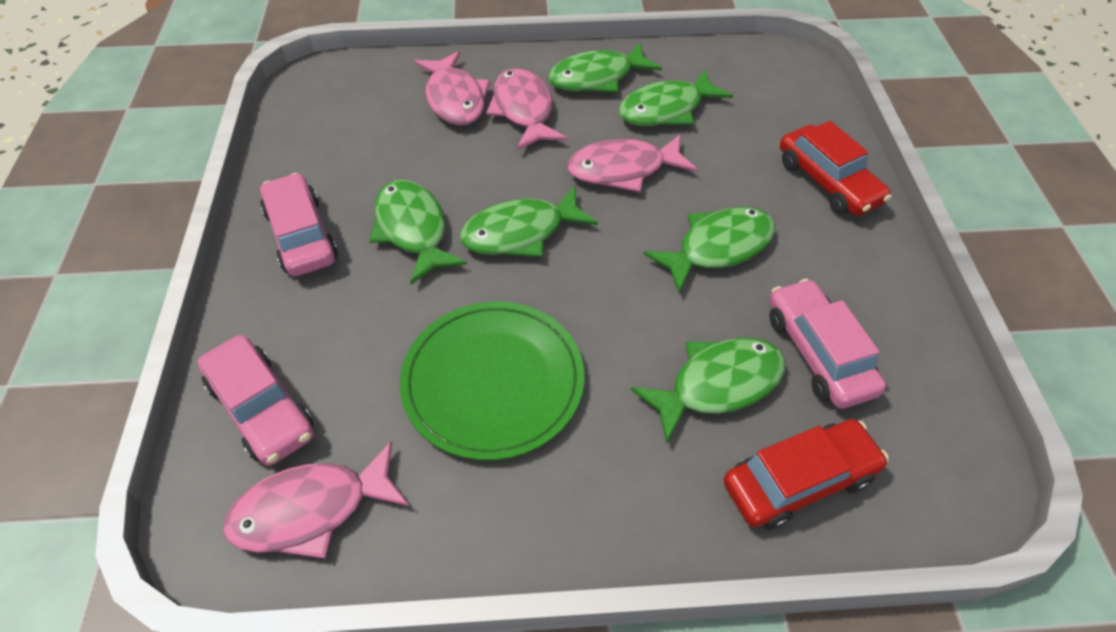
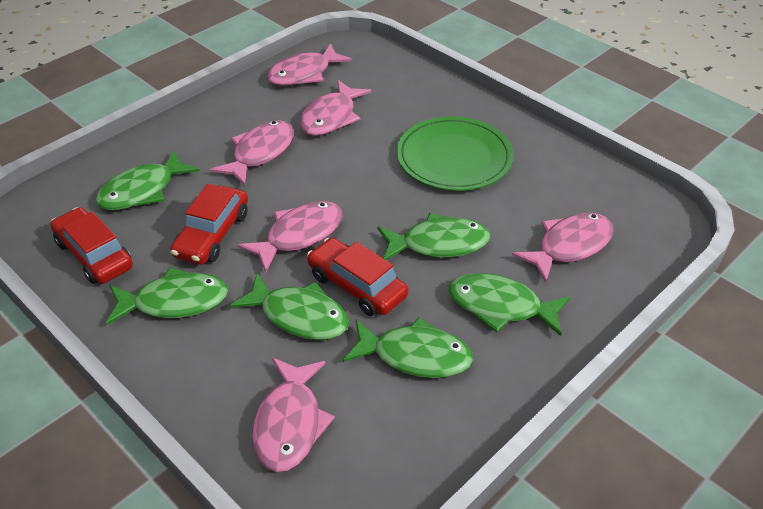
pink car: 3 -> 0
pink fish: 4 -> 6
red car: 2 -> 3

